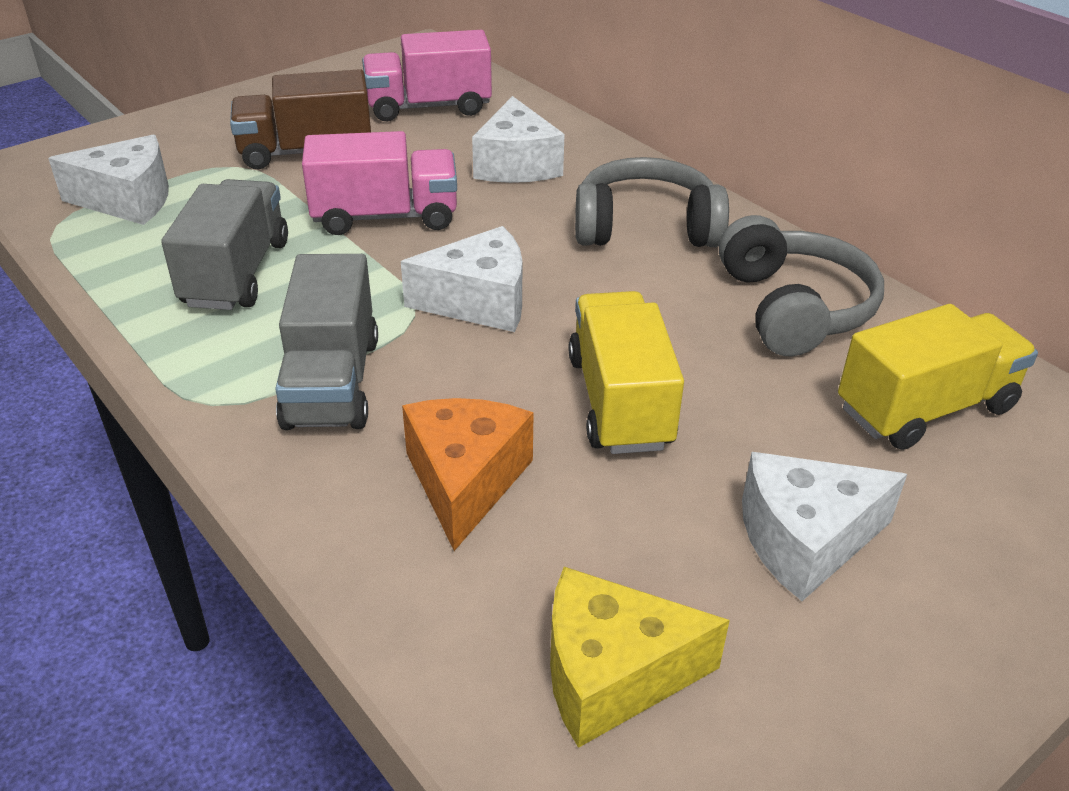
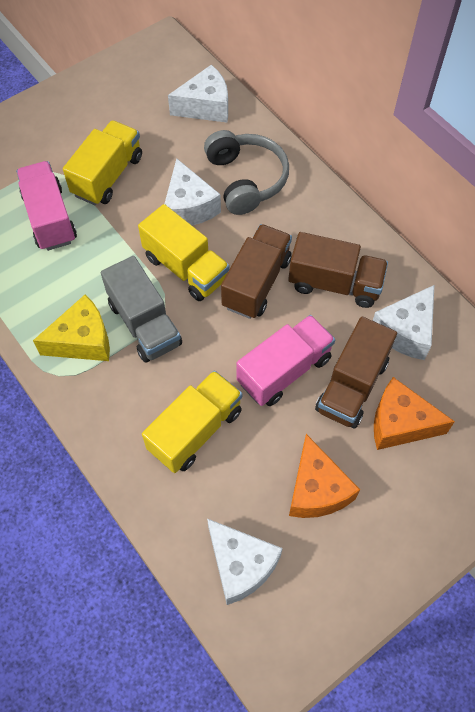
brown truck: 1 -> 3
grey headphones: 2 -> 1
grey truck: 2 -> 1
orange cheese: 1 -> 2
yellow truck: 2 -> 3

